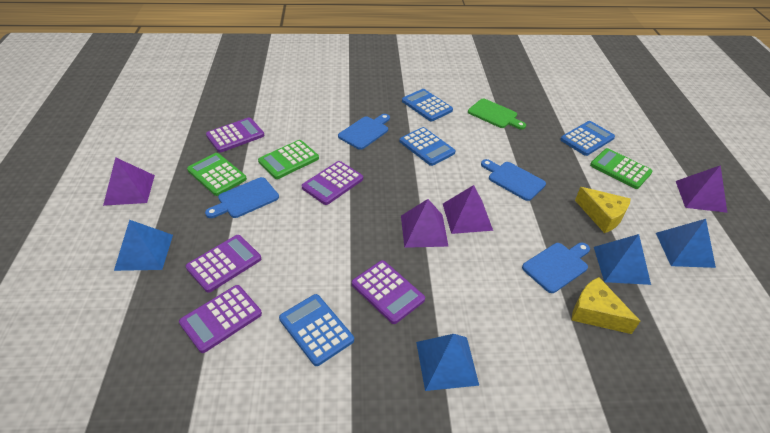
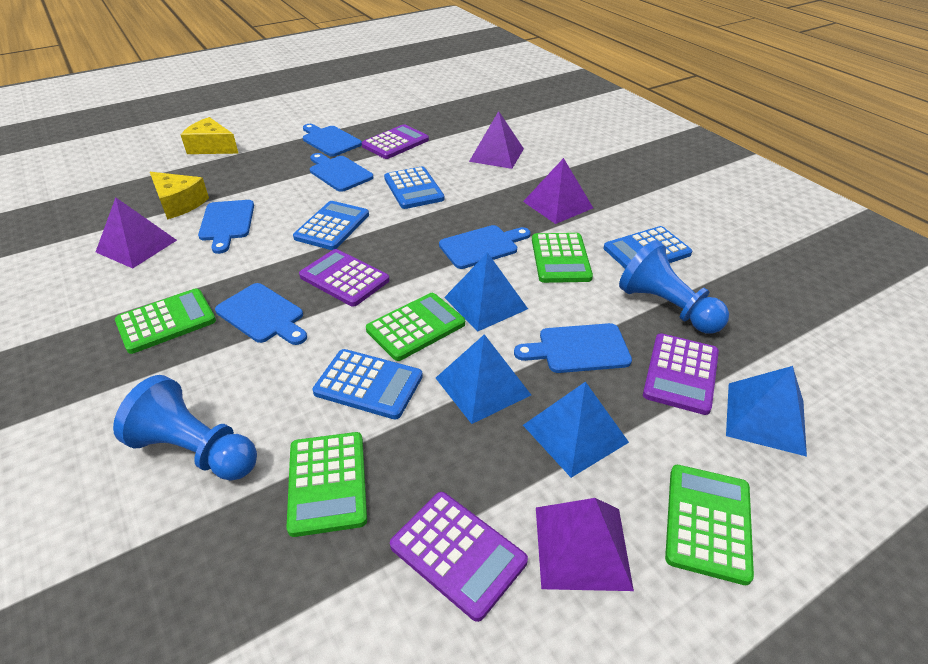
blue cutting board: 4 -> 6
blue pawn: 0 -> 2
green calculator: 3 -> 5
green cutting board: 1 -> 0
purple calculator: 5 -> 4

